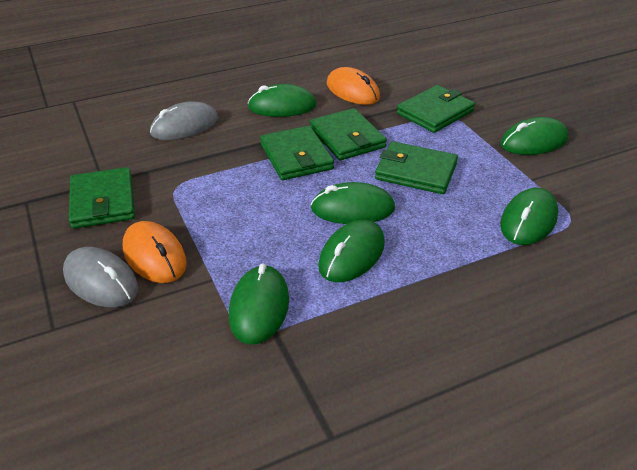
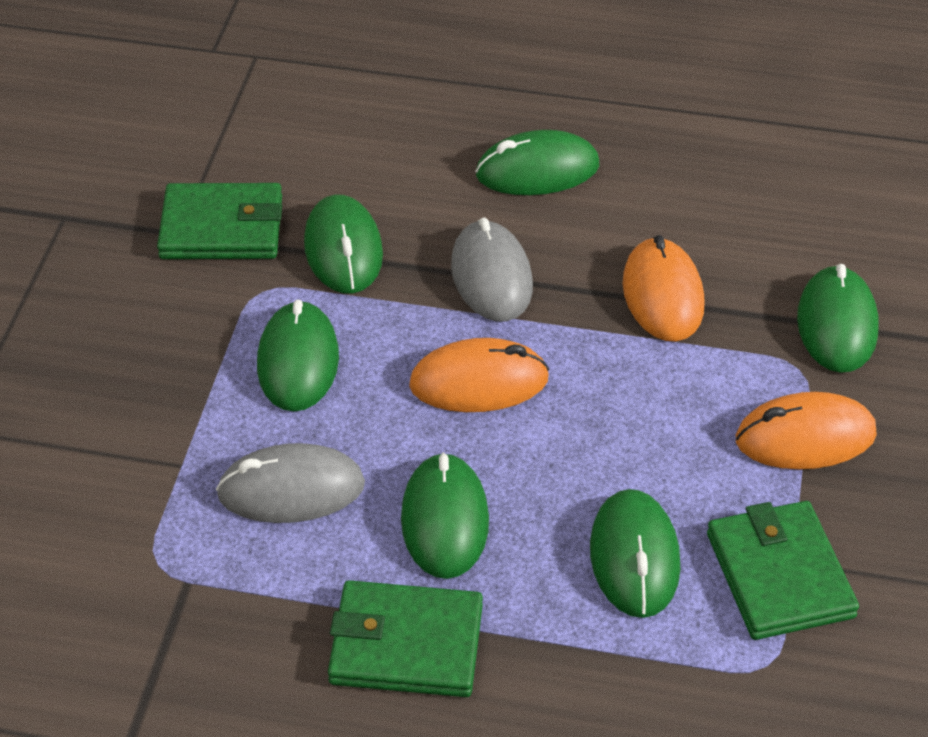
green wallet: 5 -> 3
orange mouse: 2 -> 3

